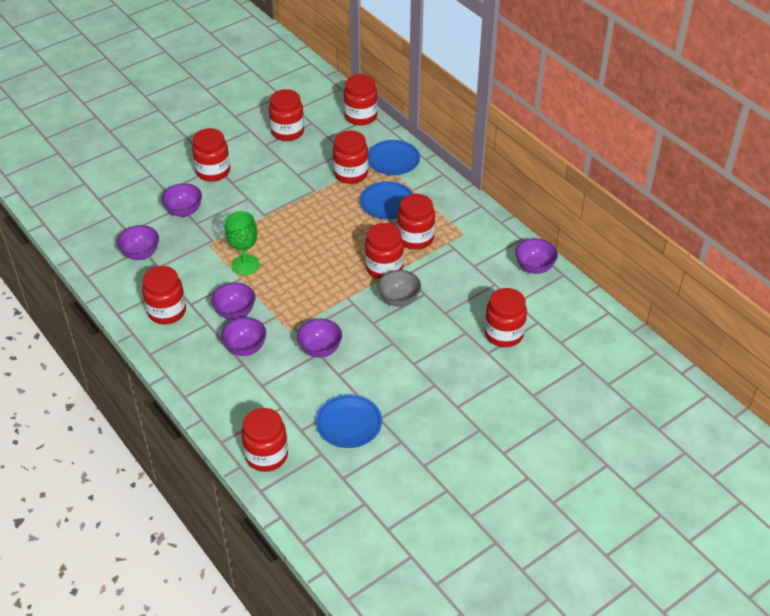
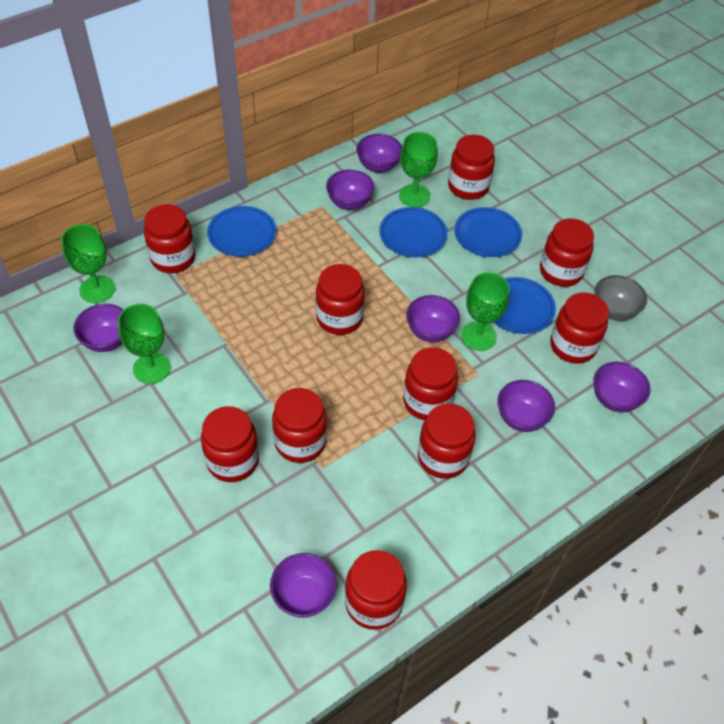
blue plate: 3 -> 4
green goblet: 1 -> 4
purple bowl: 6 -> 7
red jar: 9 -> 10

